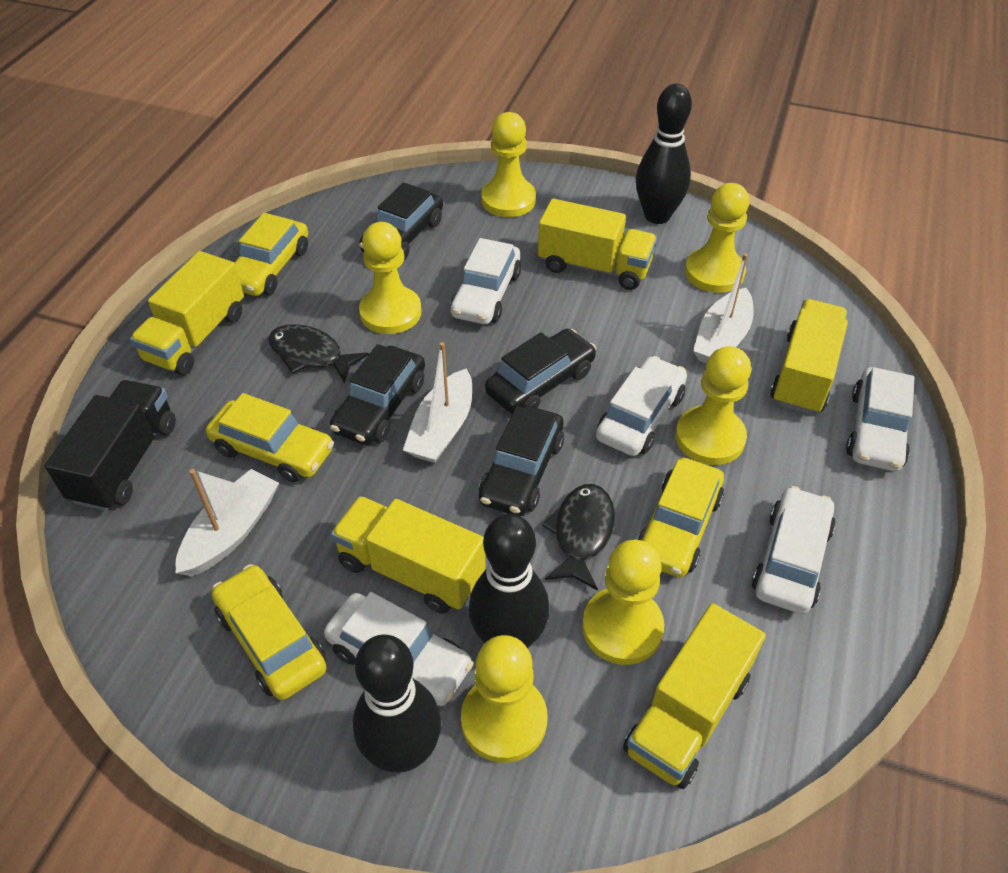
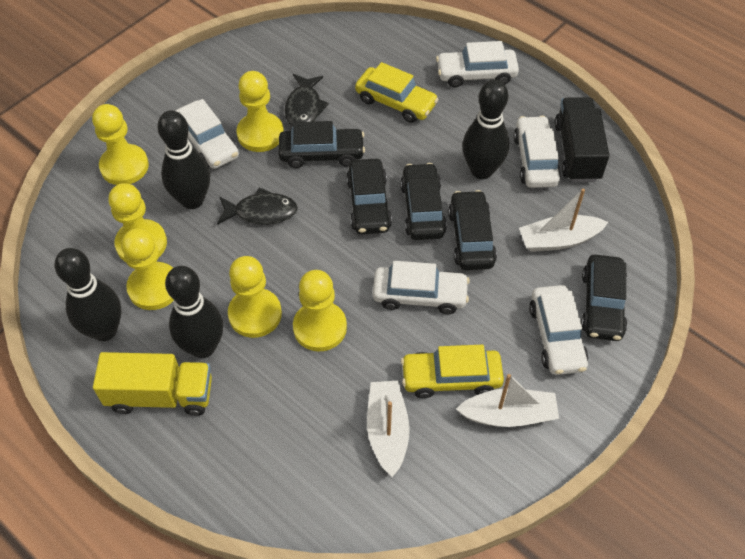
black bowling pin: 3 -> 4
black car: 4 -> 5
yellow car: 4 -> 2
yellow truck: 5 -> 1

